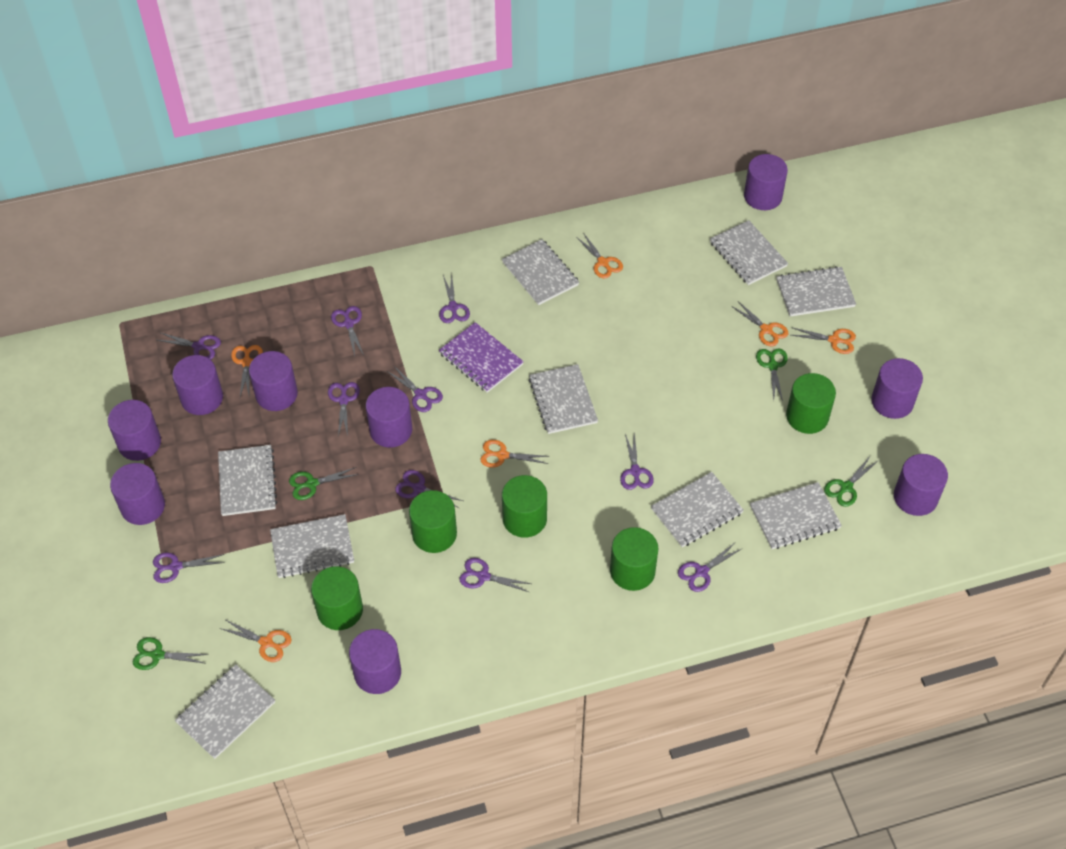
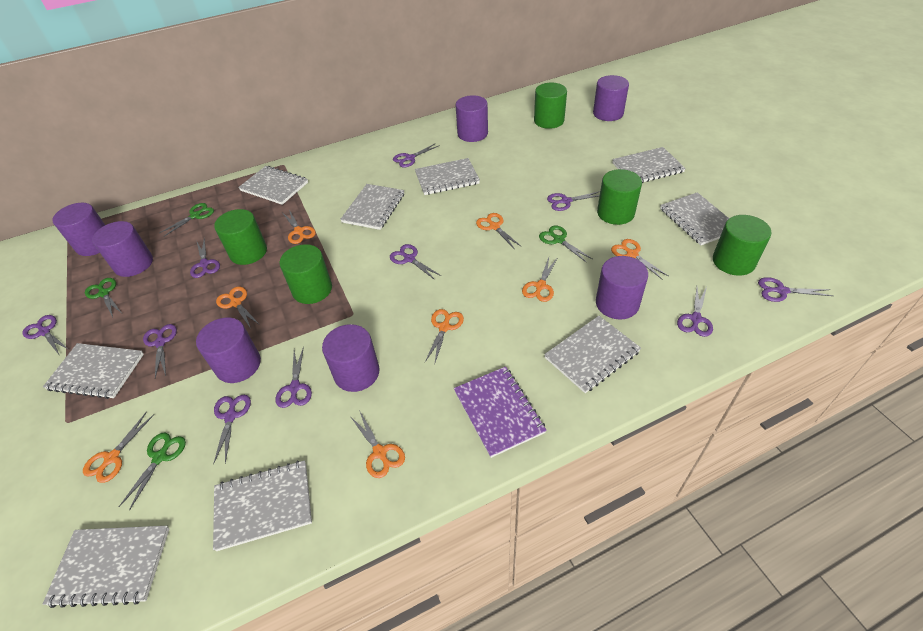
orange scissors: 6 -> 8
purple cylinder: 9 -> 7

